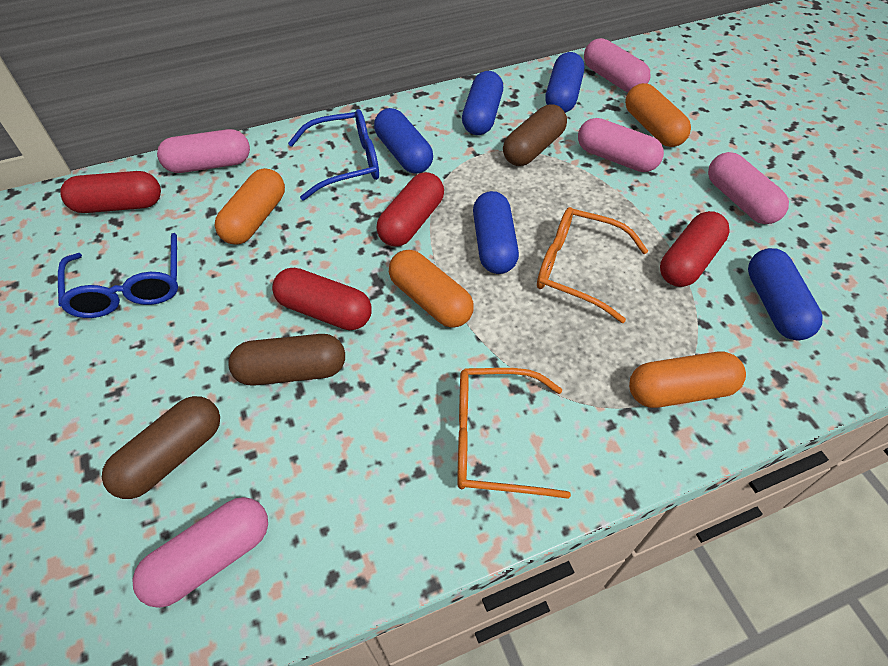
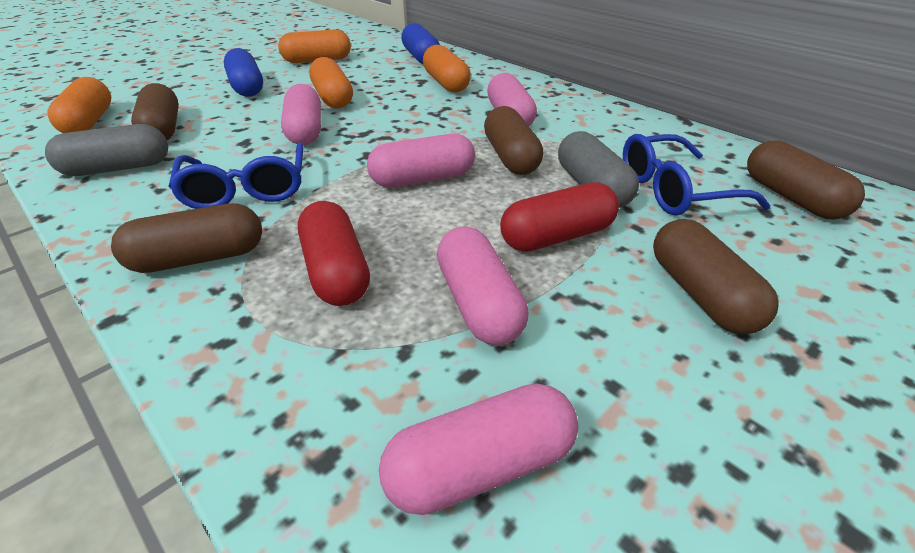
blue capsule: 5 -> 2
brown capsule: 3 -> 5
grey capsule: 0 -> 2
orange glasses: 2 -> 0
red capsule: 4 -> 2

